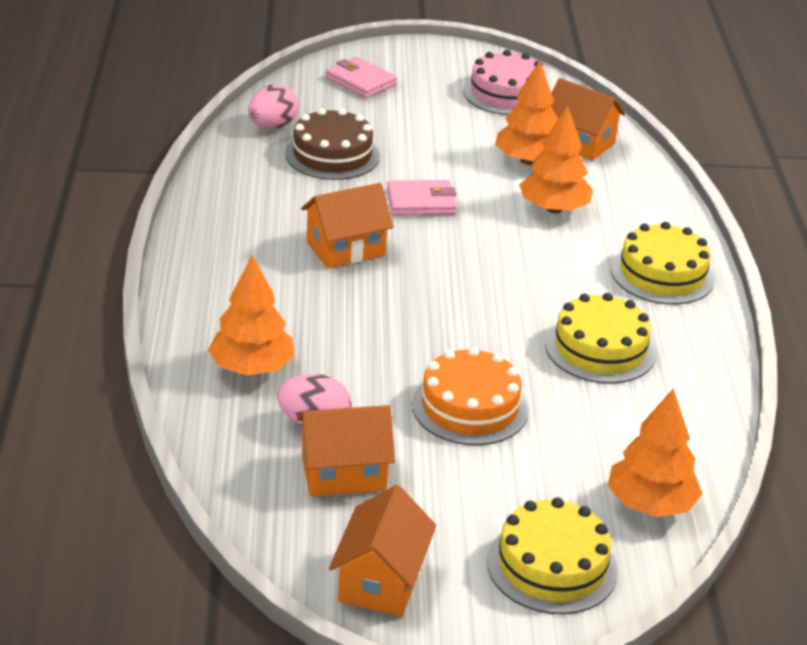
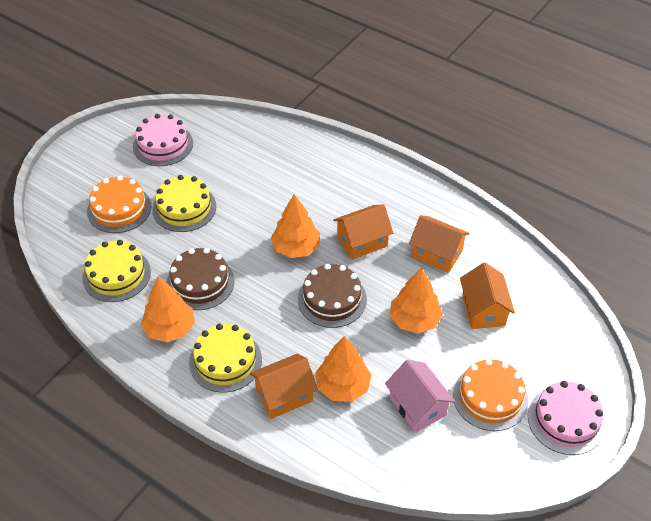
brown cake: 1 -> 2
orange cake: 1 -> 2
pink cake: 1 -> 2
pink egg: 2 -> 0
pink house: 0 -> 1
pink wallet: 2 -> 0

